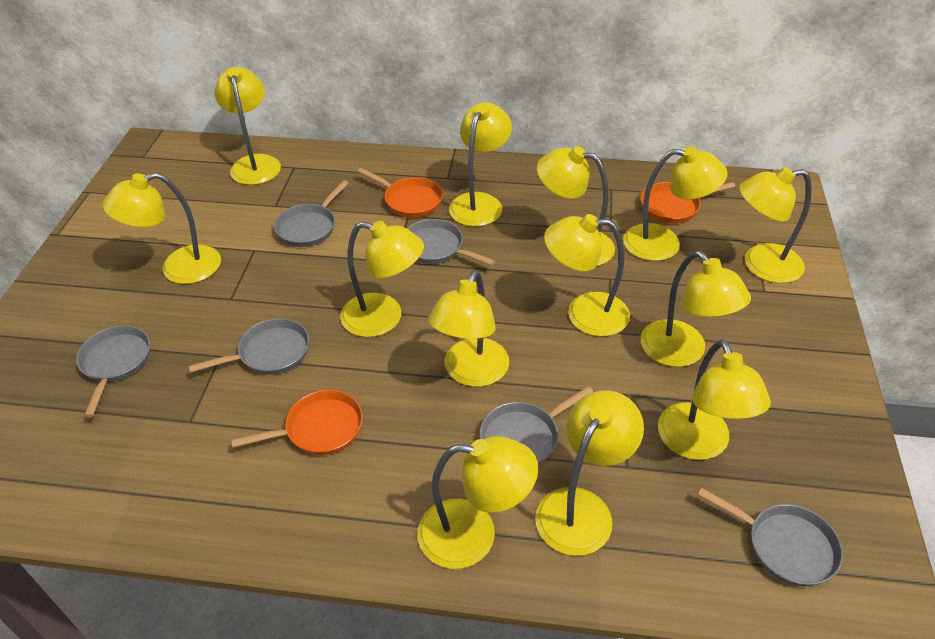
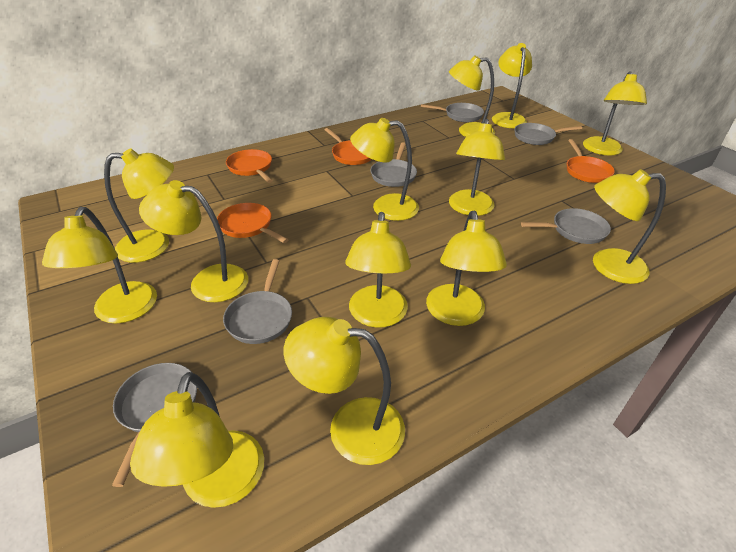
orange pan: 3 -> 4

